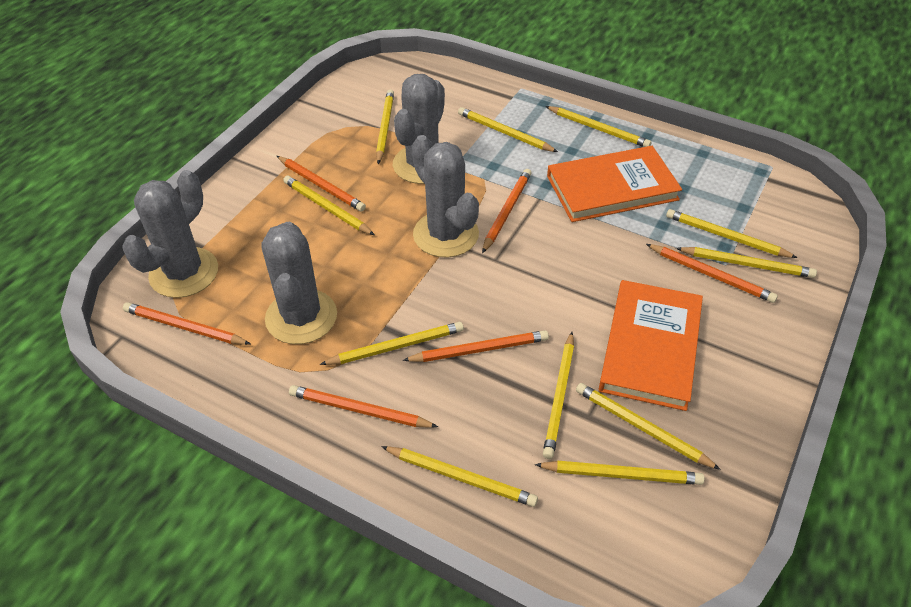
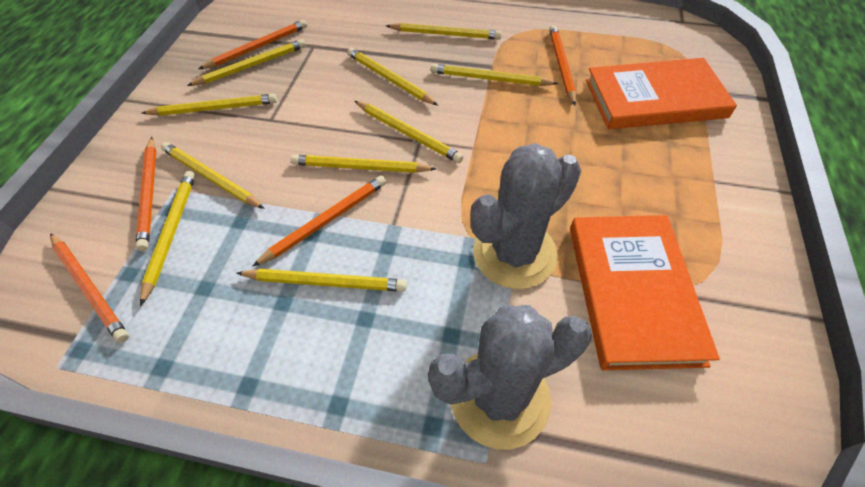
grey cactus: 4 -> 2
orange pencil: 6 -> 5
yellow pencil: 11 -> 10

